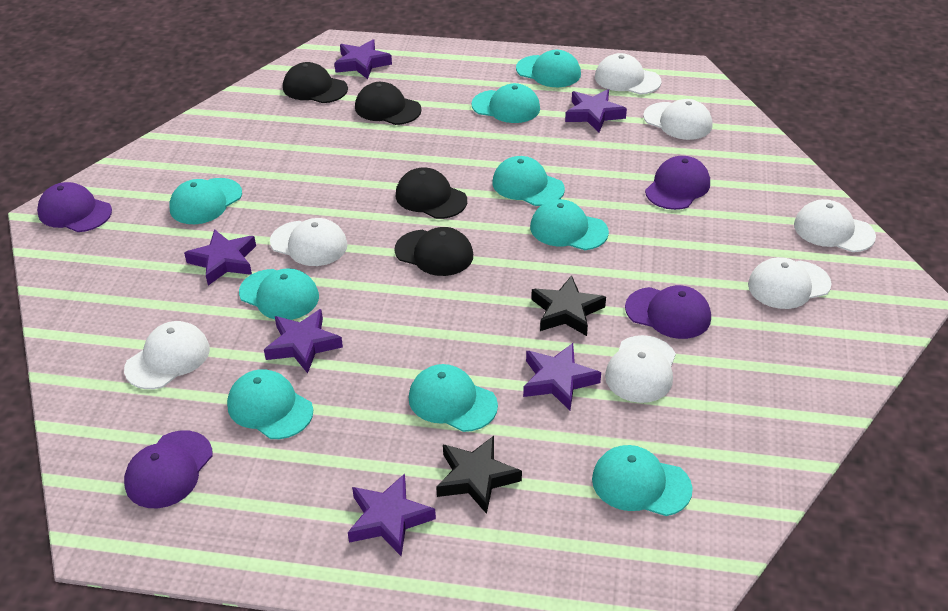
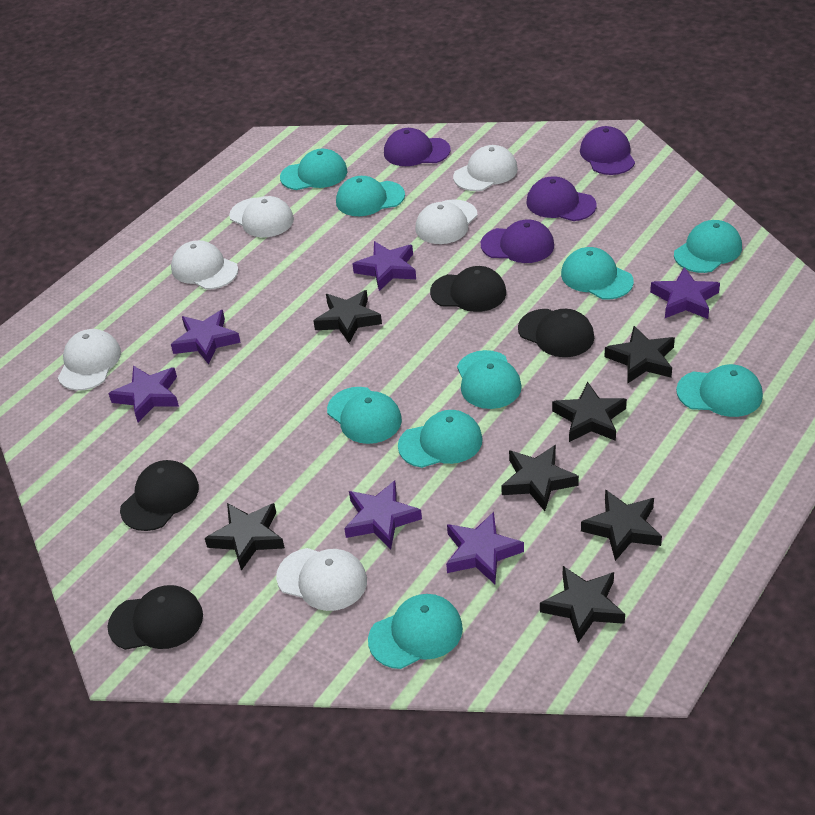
black star: 2 -> 7
white cap: 7 -> 6

